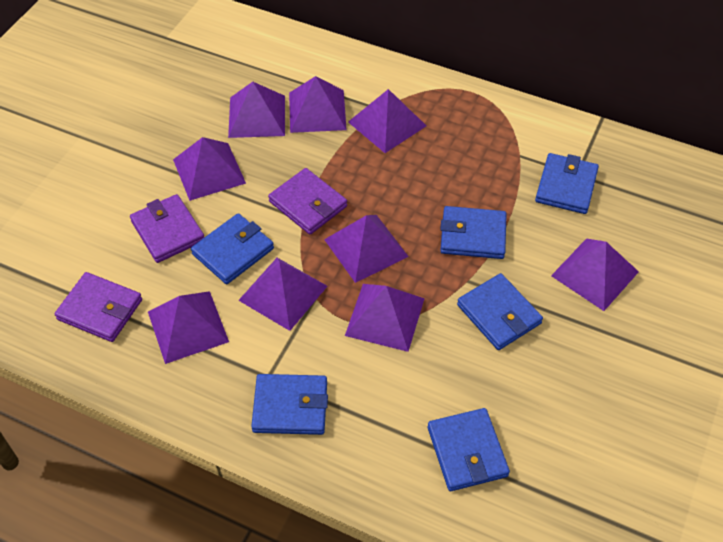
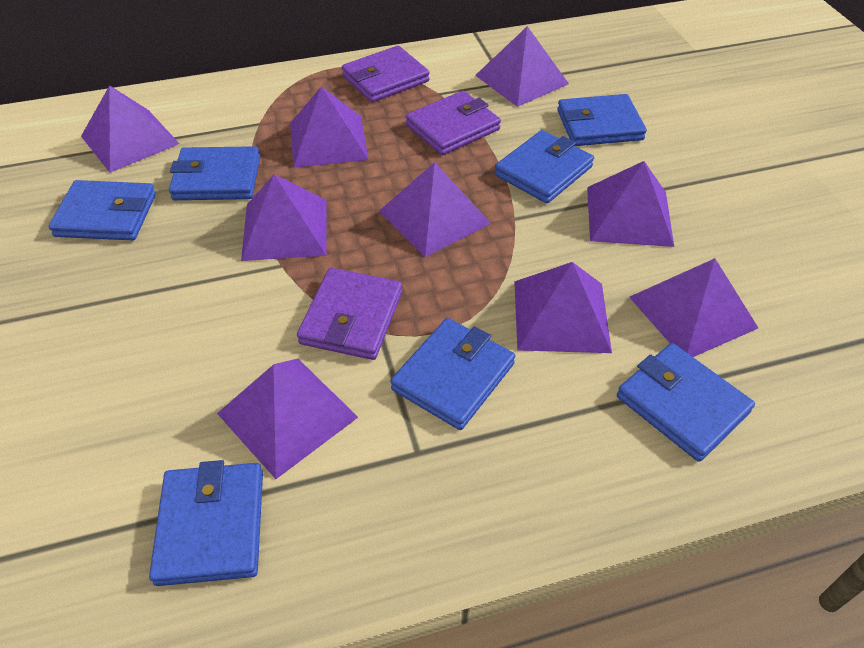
blue wallet: 6 -> 7

